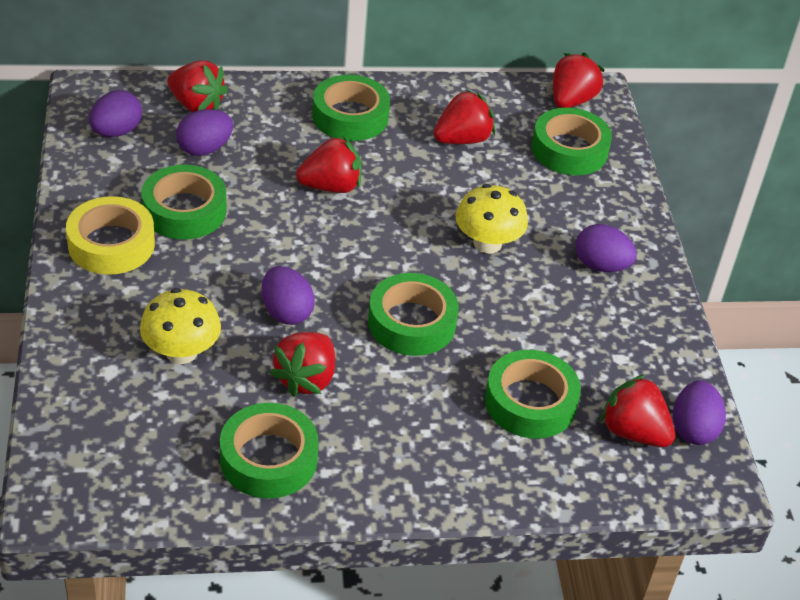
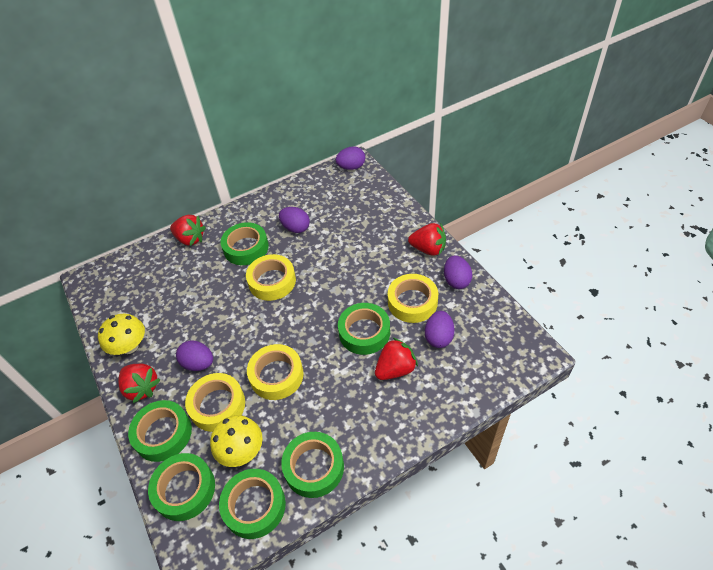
red strawberry: 6 -> 4
yellow tape: 1 -> 4

